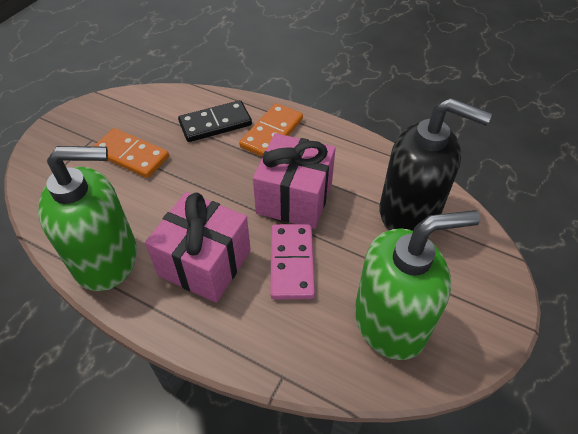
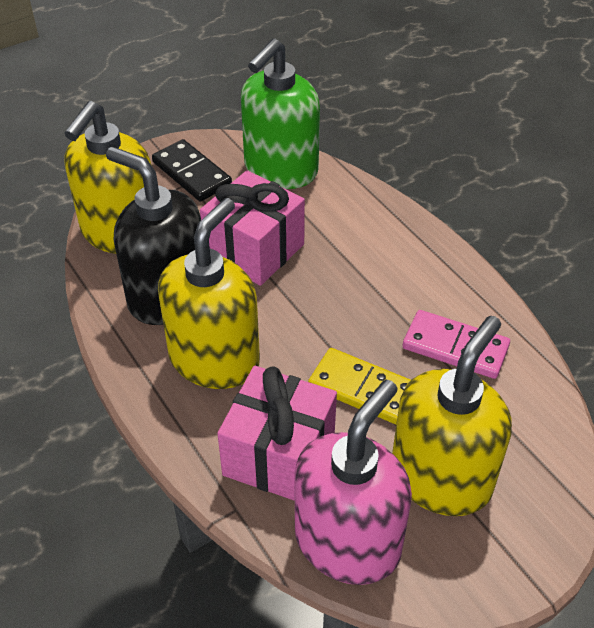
green soap dispenser: 2 -> 1
orange domino: 2 -> 0
pink soap dispenser: 0 -> 1
yellow domino: 0 -> 1
yellow soap dispenser: 0 -> 3

